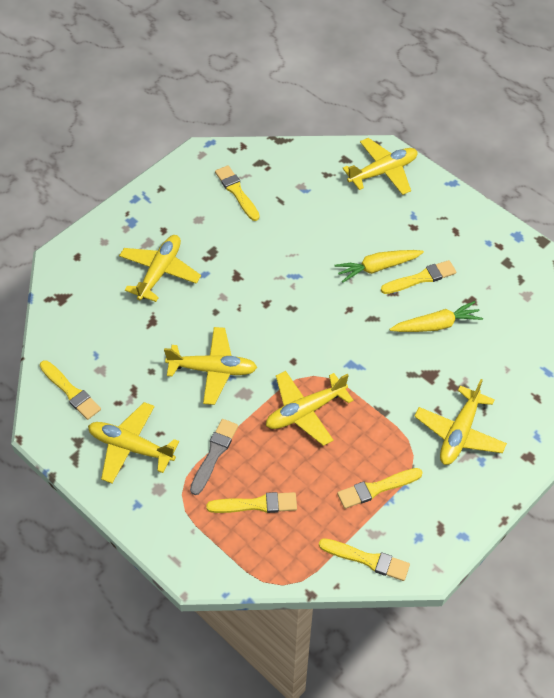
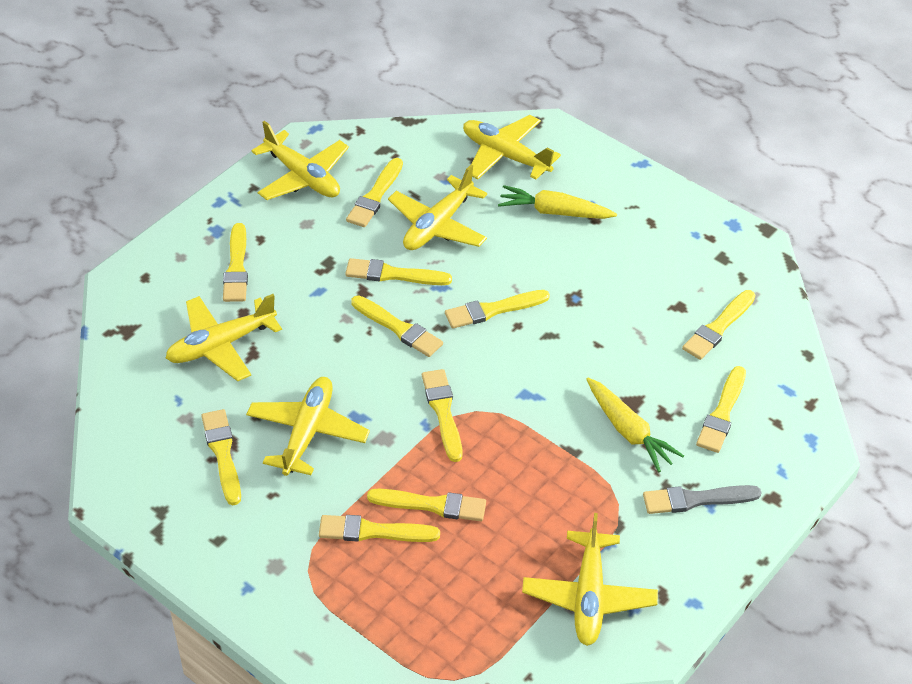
yellow brush: 6 -> 11

